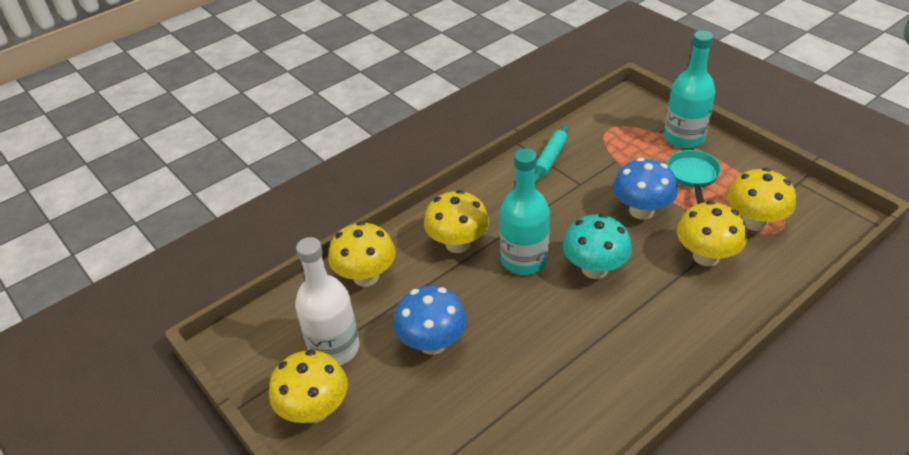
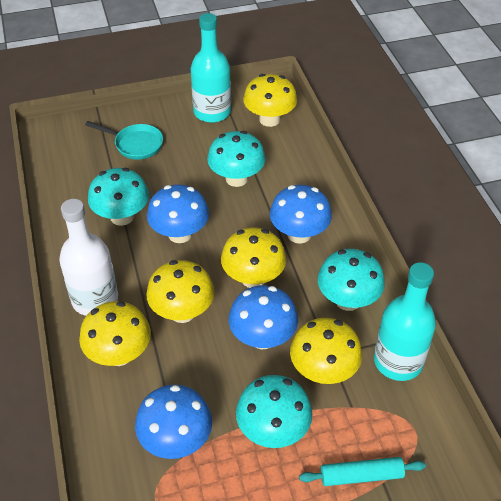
blue mushroom: 2 -> 4
turquoise mushroom: 1 -> 4

